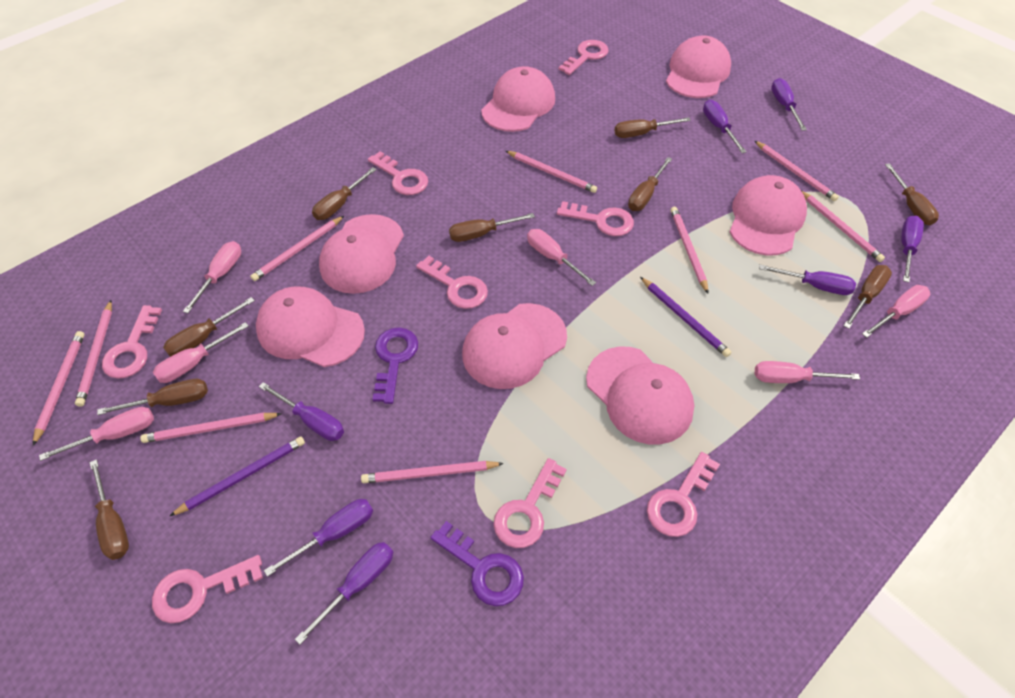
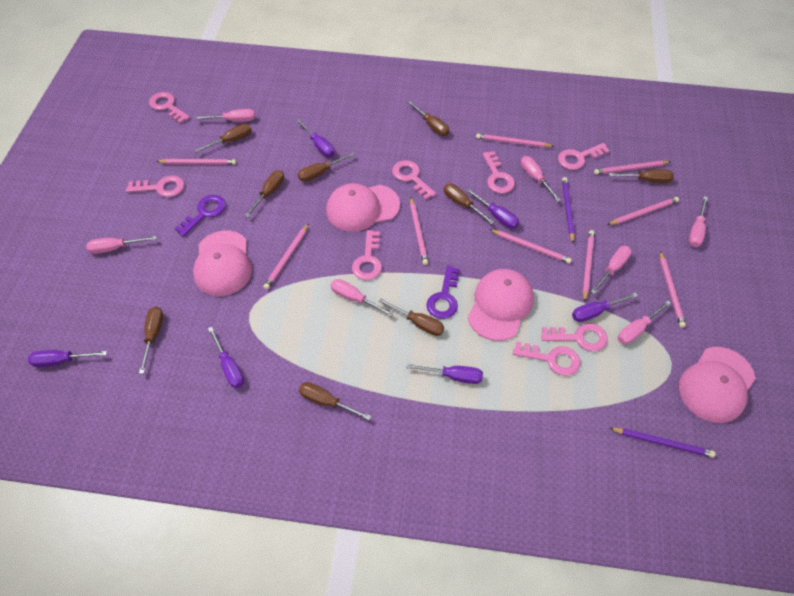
pink cap: 7 -> 4
pink screwdriver: 6 -> 7
purple screwdriver: 7 -> 6

